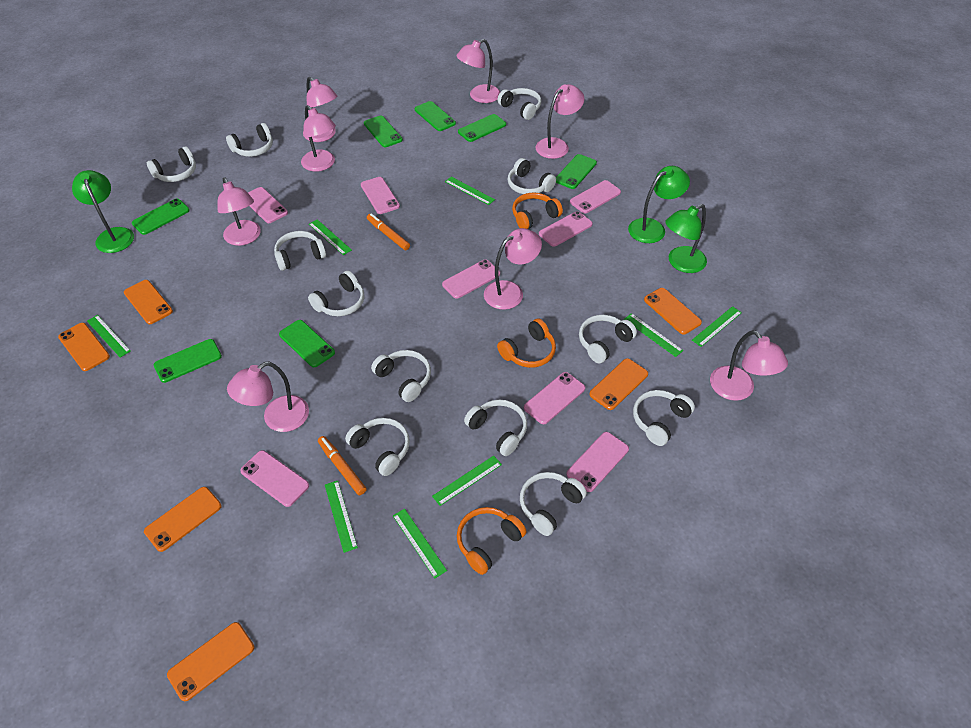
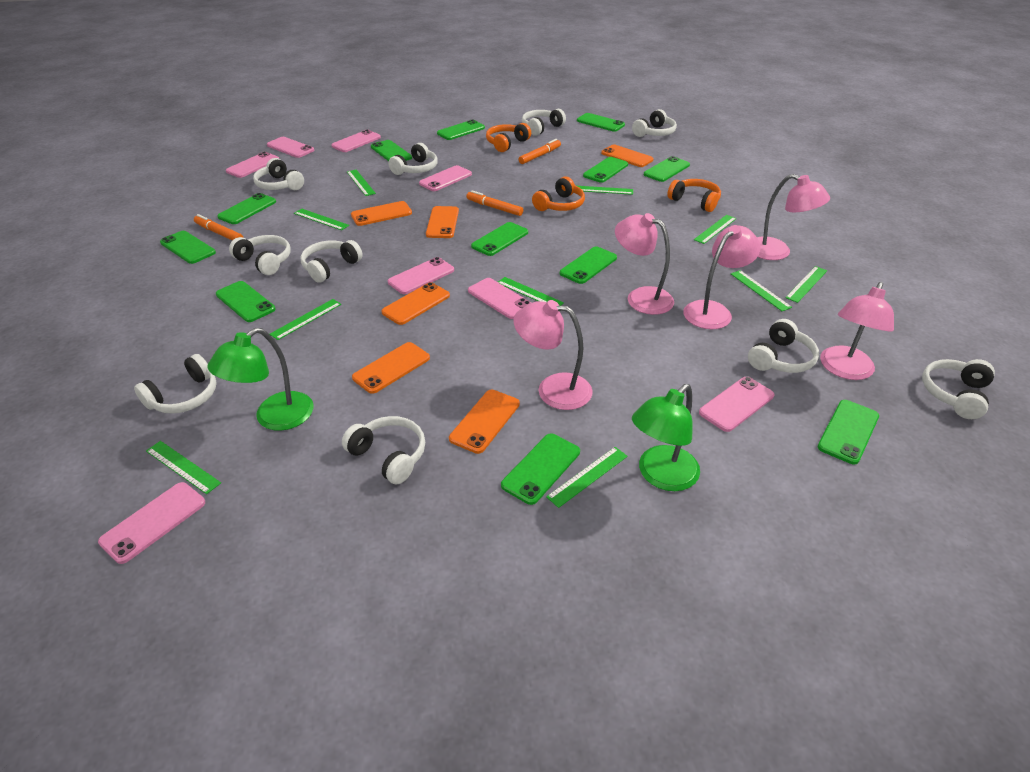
green lamp: 3 -> 2
green phone: 7 -> 12
green ruler: 8 -> 10
orange marker: 2 -> 3
pink lamp: 8 -> 5
white headphones: 12 -> 10

